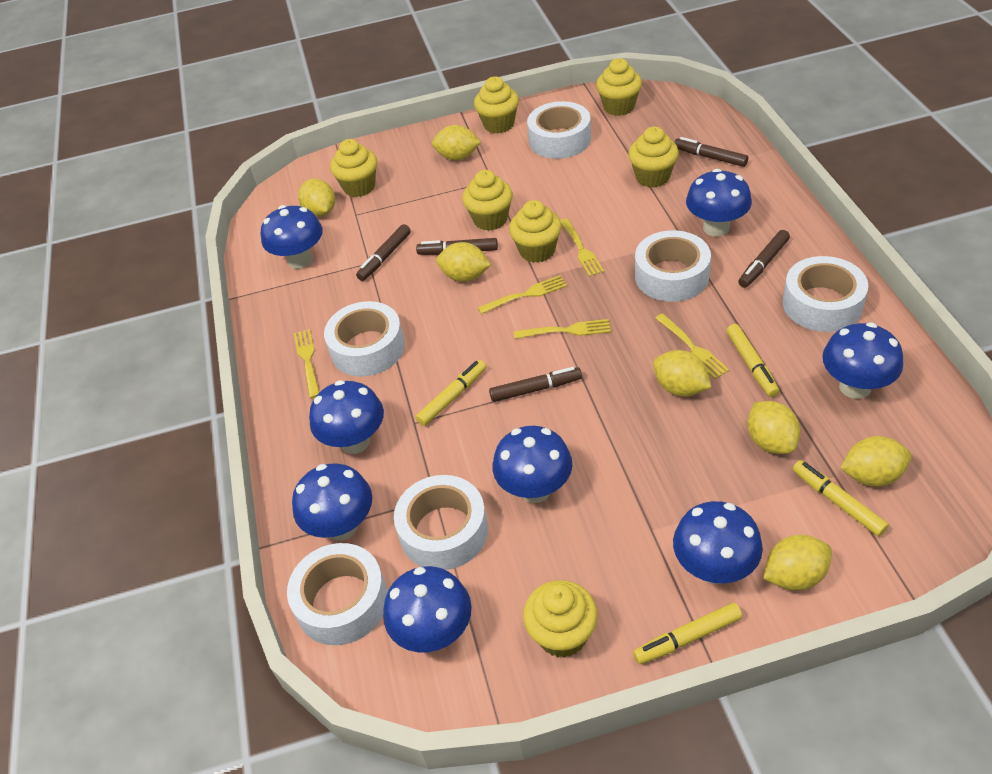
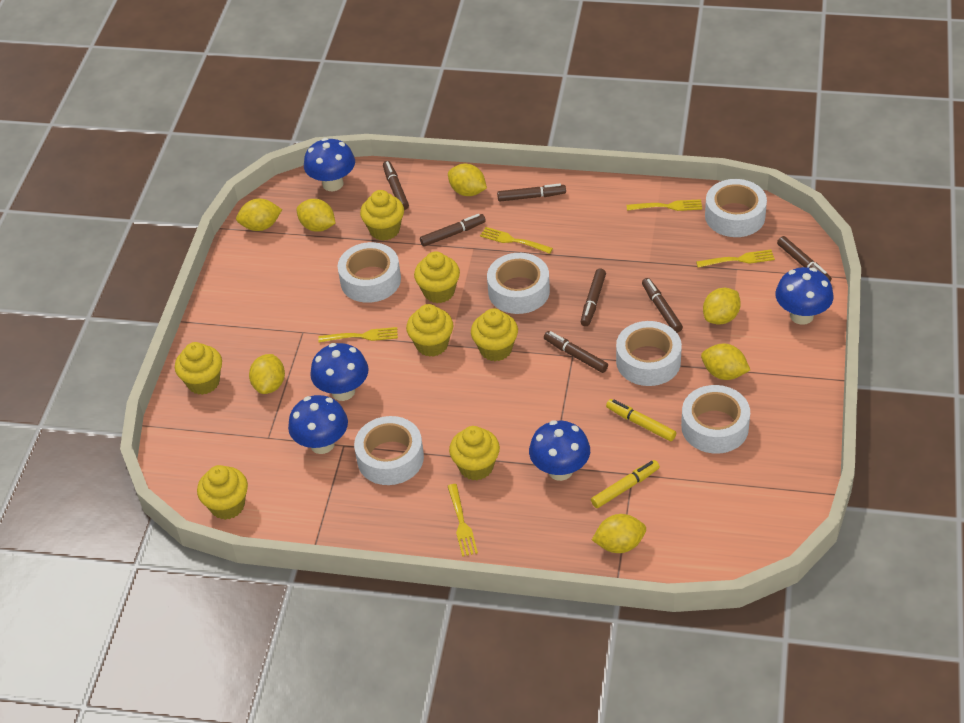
blue mushroom: 8 -> 5
brown marker: 5 -> 7
yellow marker: 4 -> 2

